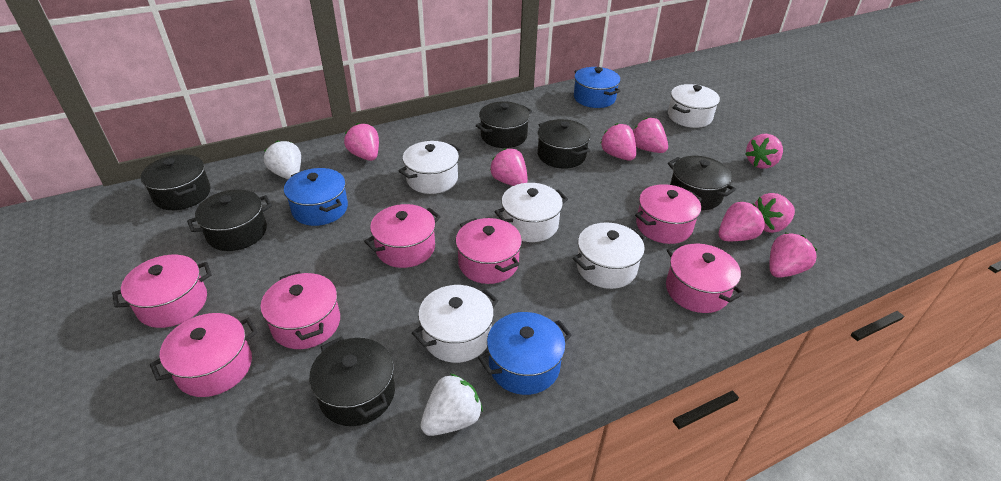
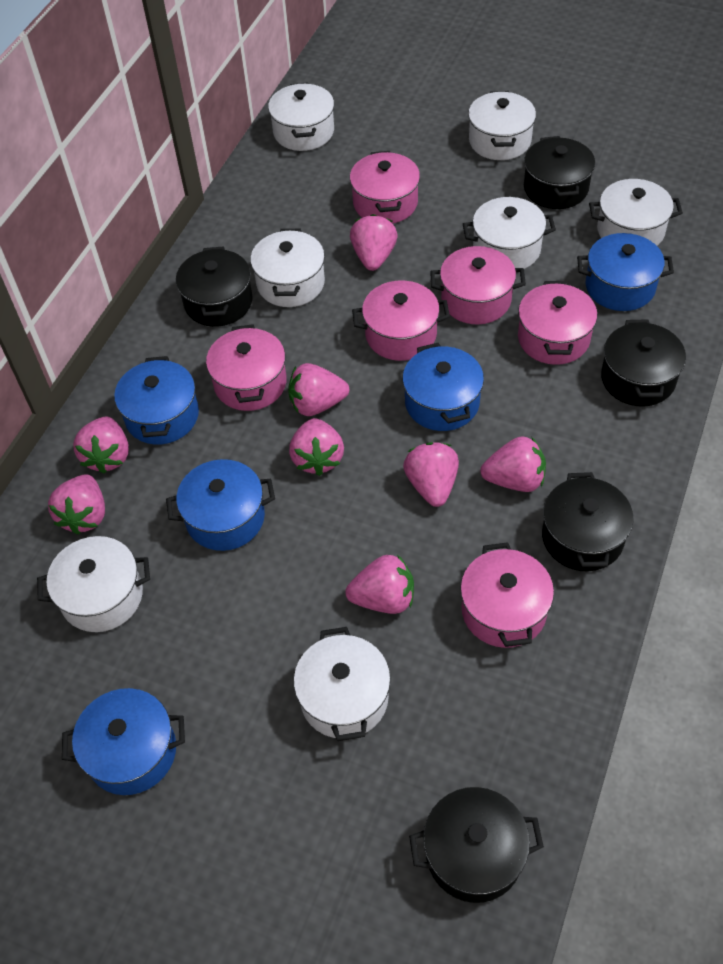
black pot: 6 -> 5
blue pot: 3 -> 5
pink pot: 7 -> 6
white pot: 5 -> 7
white strawberry: 2 -> 0

